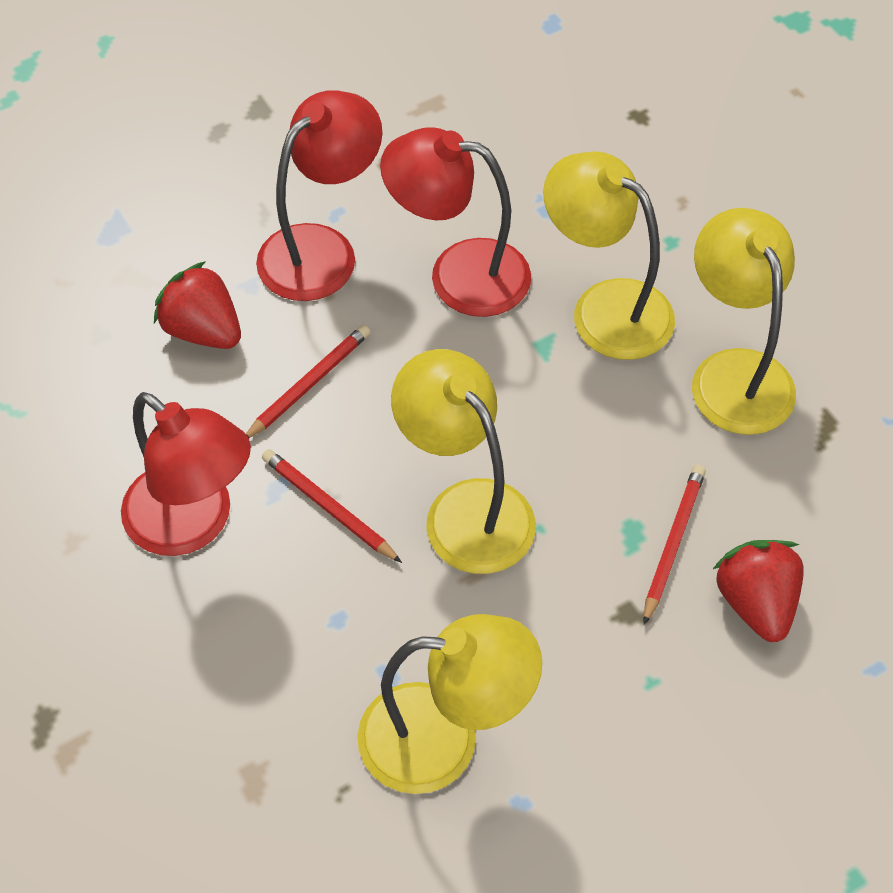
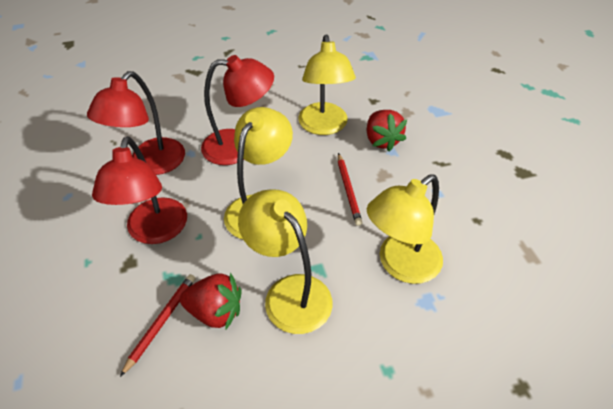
red pencil: 3 -> 2

